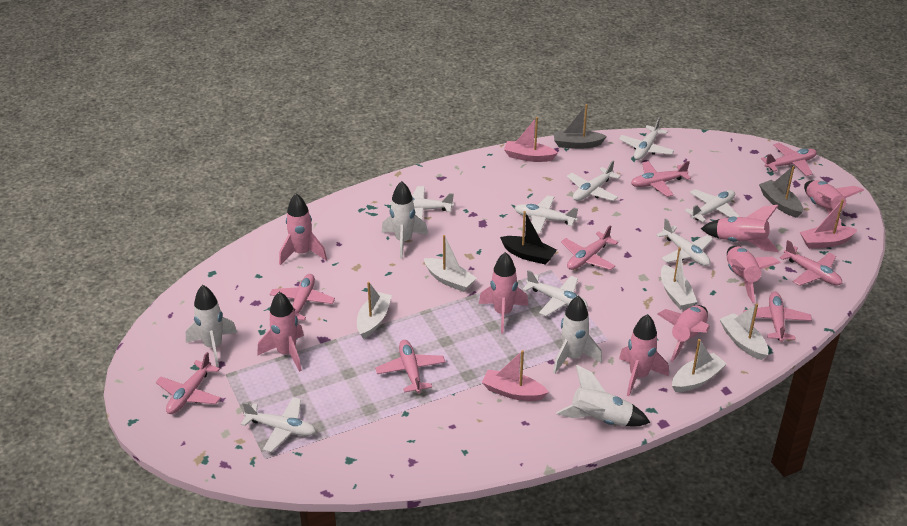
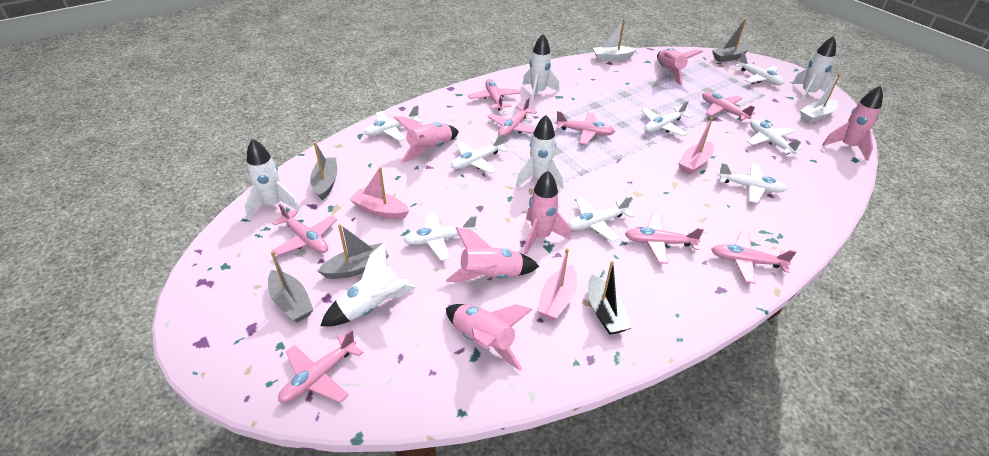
grey boat: 2 -> 4
pink rocket: 8 -> 6
white boat: 5 -> 2
white rocket: 4 -> 5

